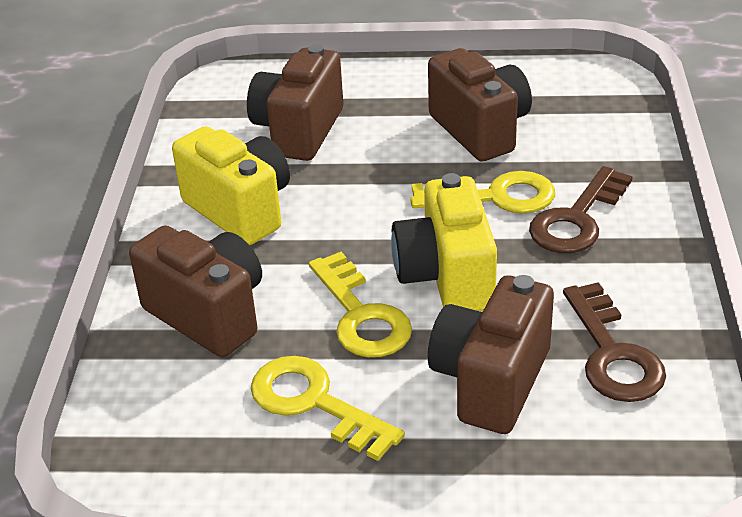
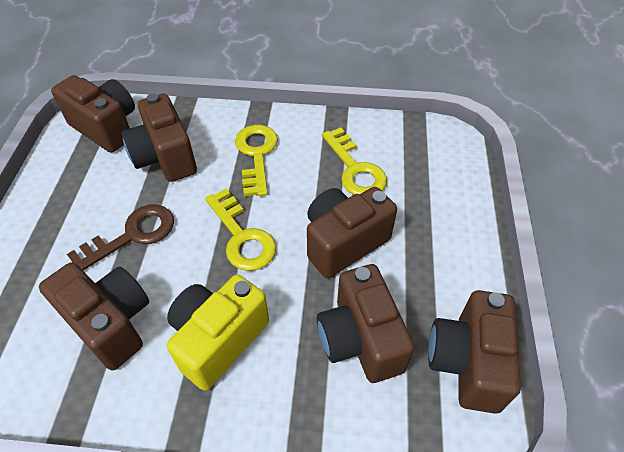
brown camera: 4 -> 6
brown key: 2 -> 1
yellow camera: 2 -> 1

